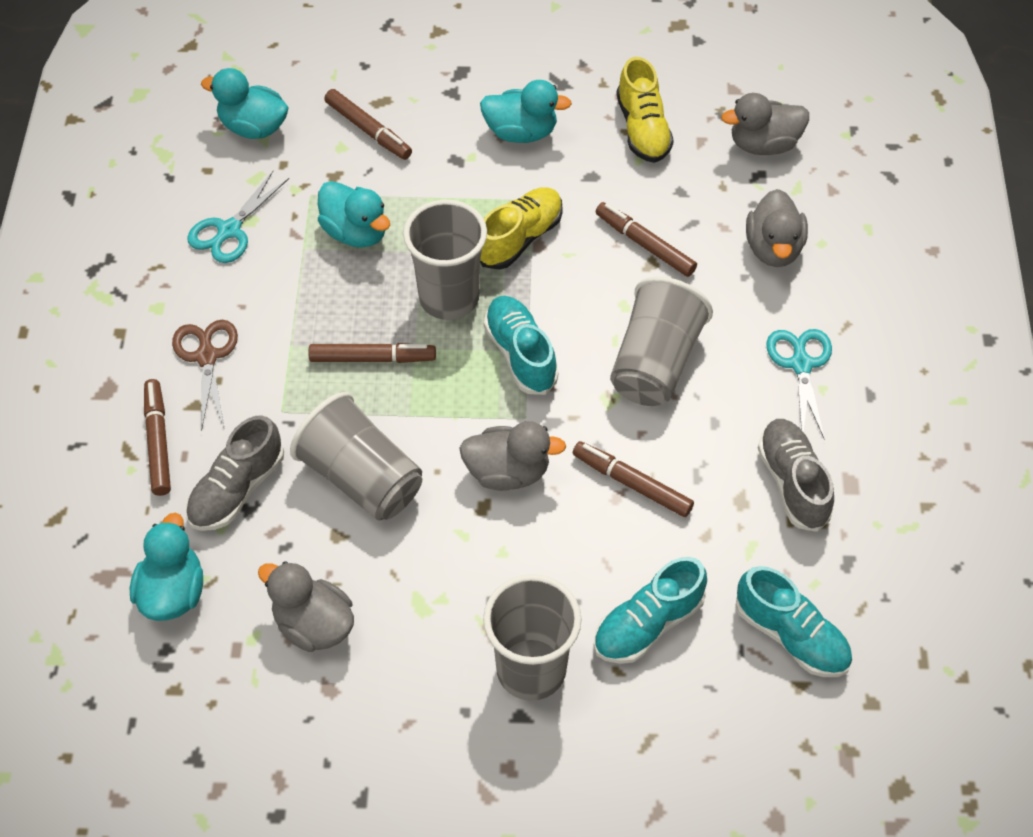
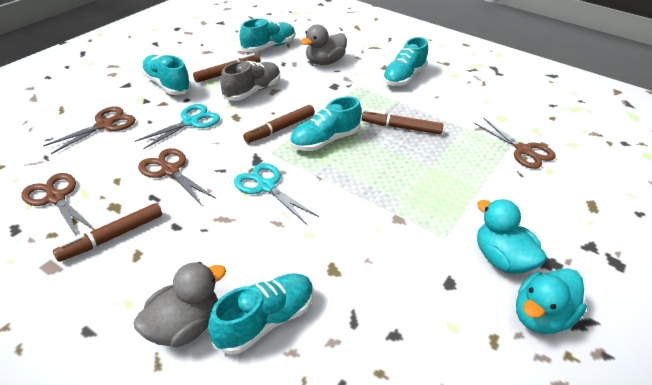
brown marker: 5 -> 4
brown scissors: 1 -> 4
grey cup: 4 -> 0
grey duck: 4 -> 2
grey shoe: 2 -> 1
turquoise duck: 4 -> 2
turquoise shoe: 3 -> 5
yellow shoe: 2 -> 0

